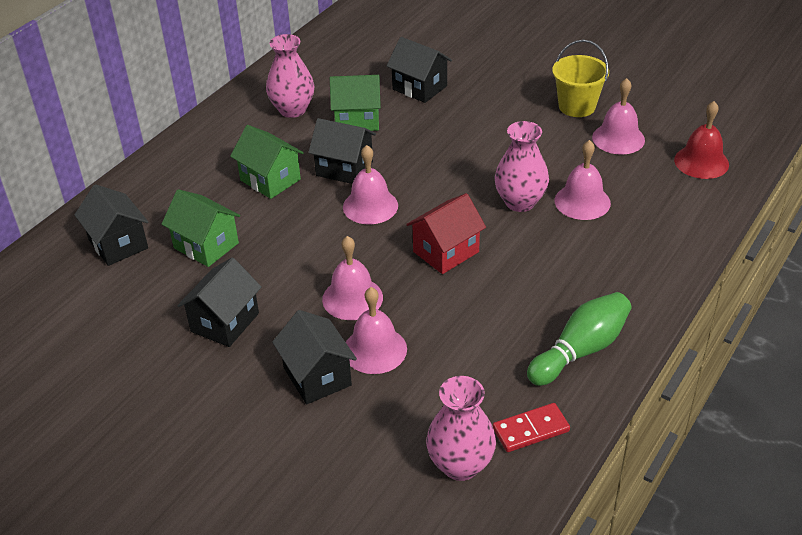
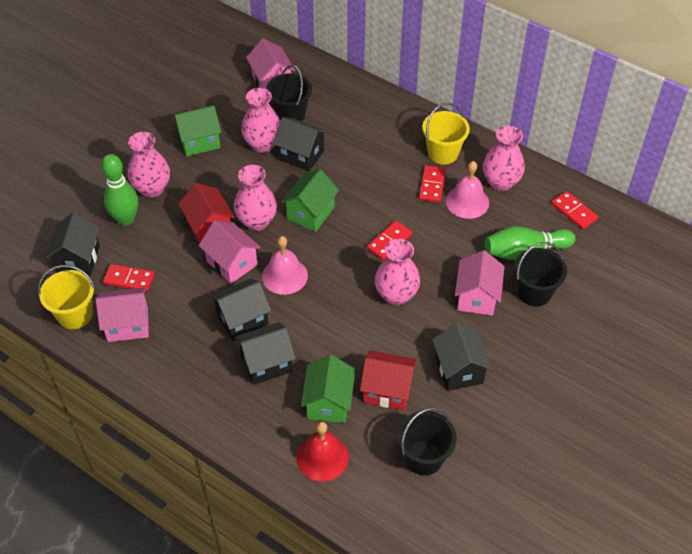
black bucket: 0 -> 3
green bowling pin: 1 -> 2
pink bell: 5 -> 2
pink house: 0 -> 4
pink vase: 3 -> 5
red domino: 1 -> 4
red house: 1 -> 2
yellow bucket: 1 -> 2

